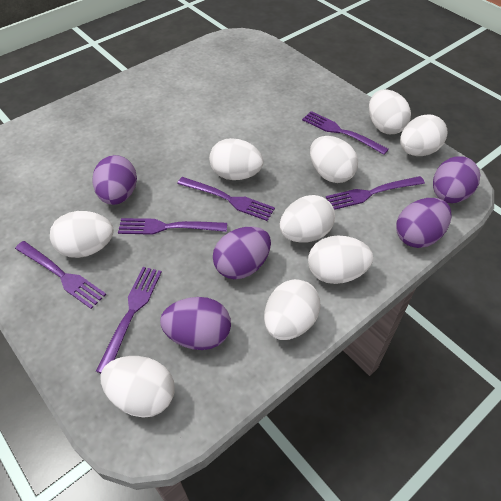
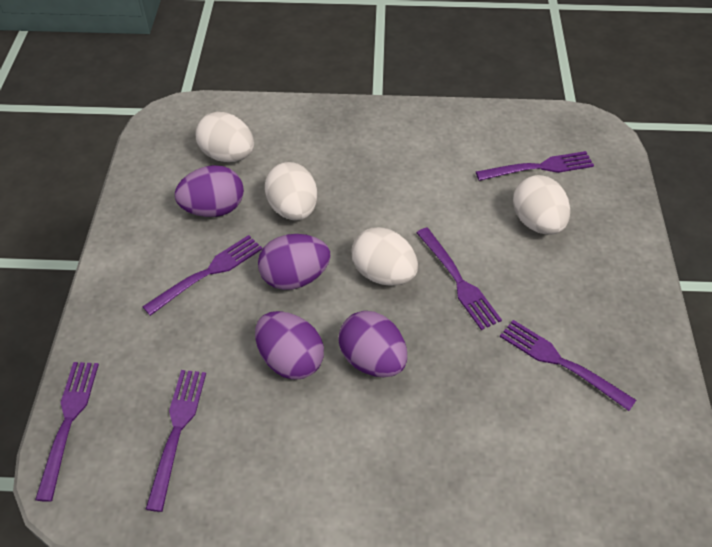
purple egg: 5 -> 4
white egg: 9 -> 4

